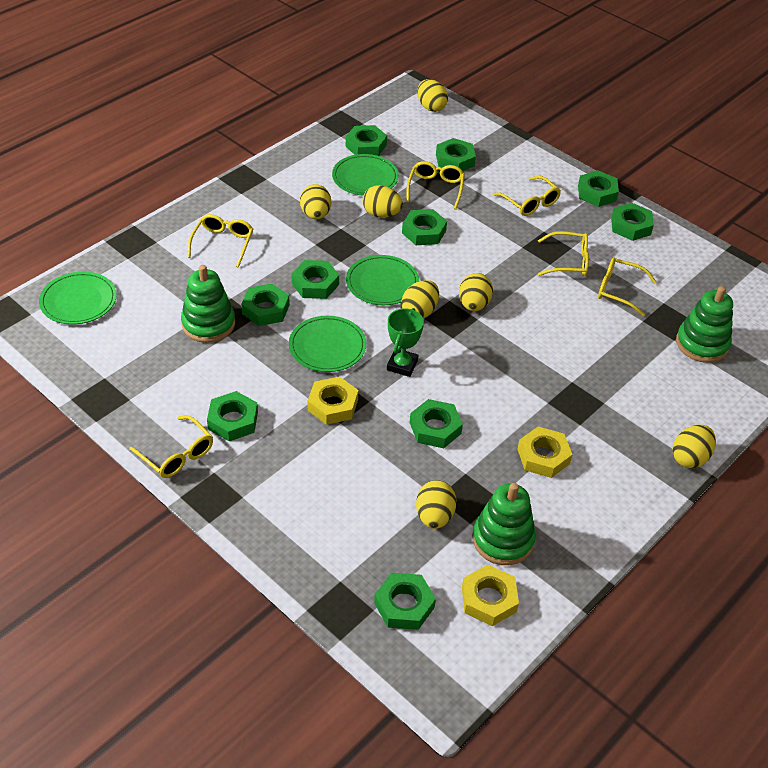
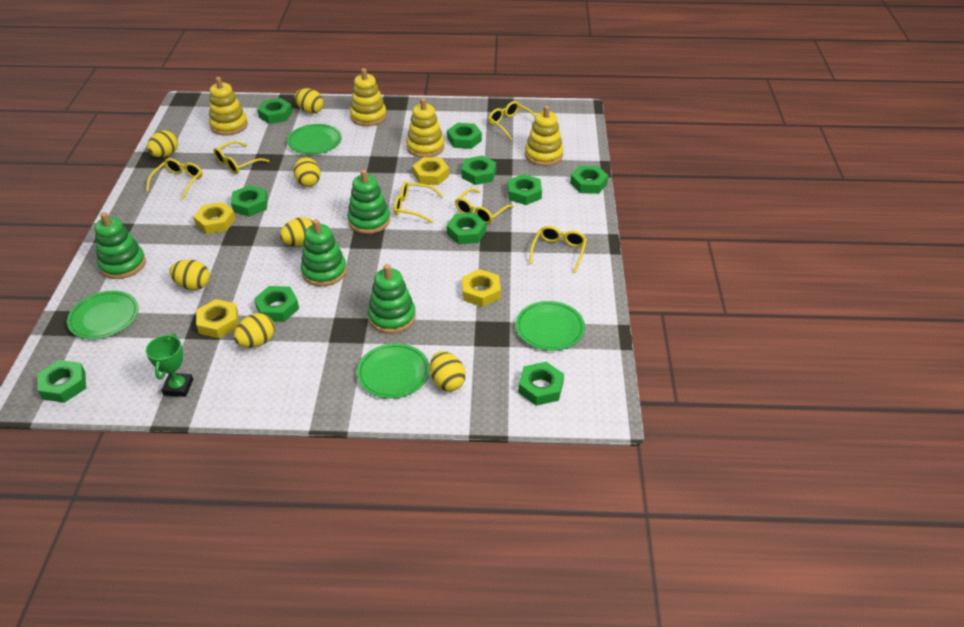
green stacking toy: 3 -> 4
yellow nut: 3 -> 4
yellow stacking toy: 0 -> 4

